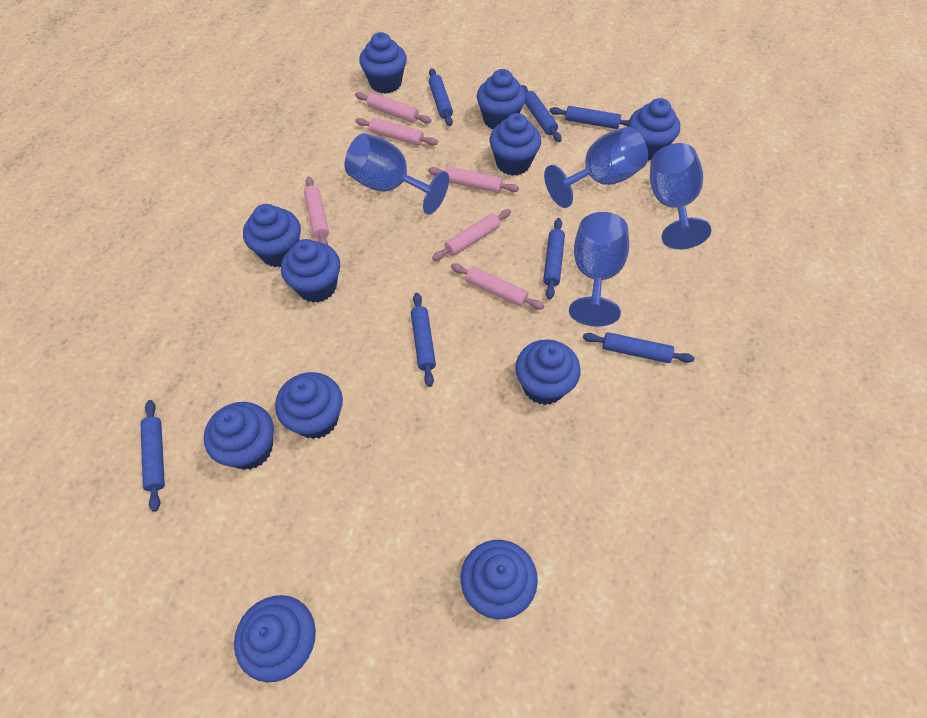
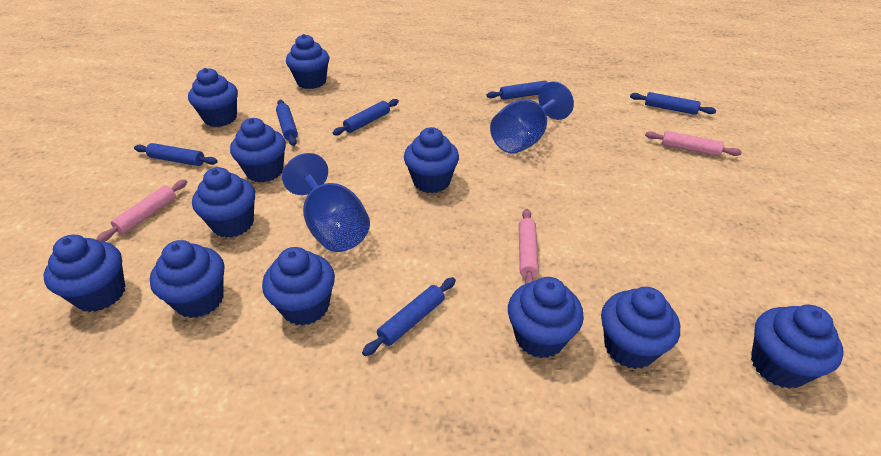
blue goblet: 4 -> 2
blue rolling pin: 7 -> 6
pink rolling pin: 6 -> 3

